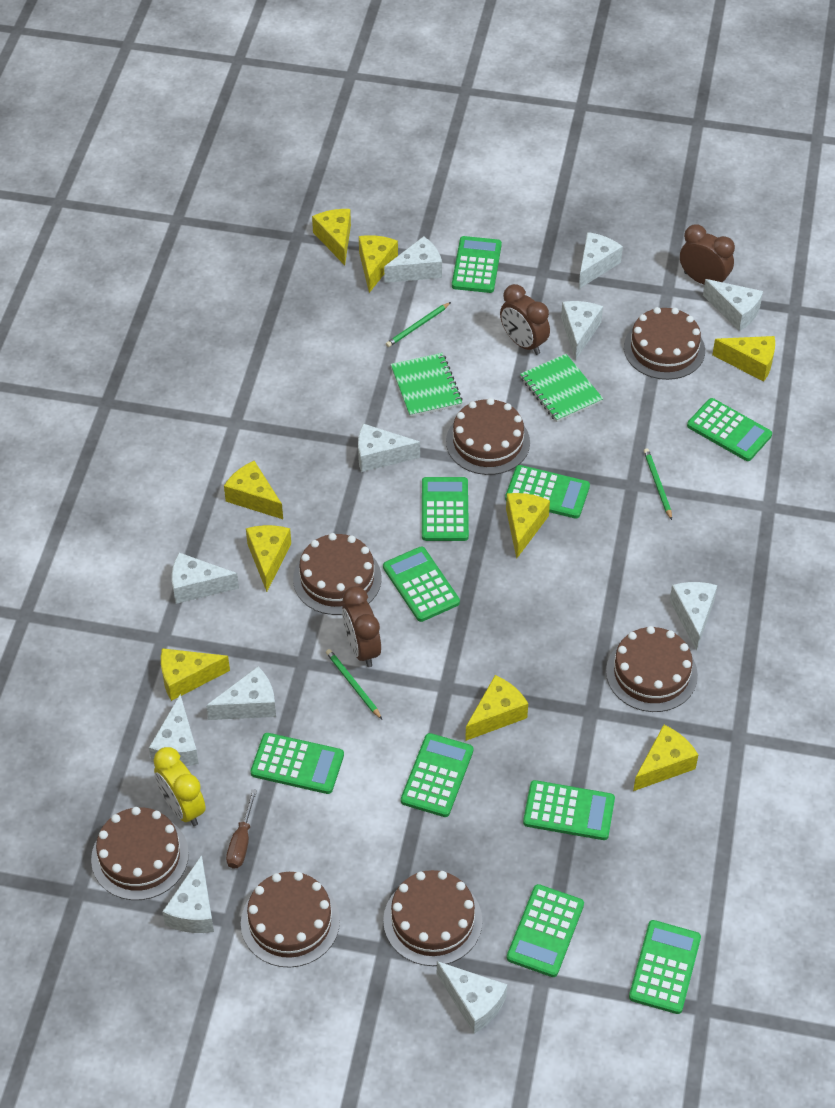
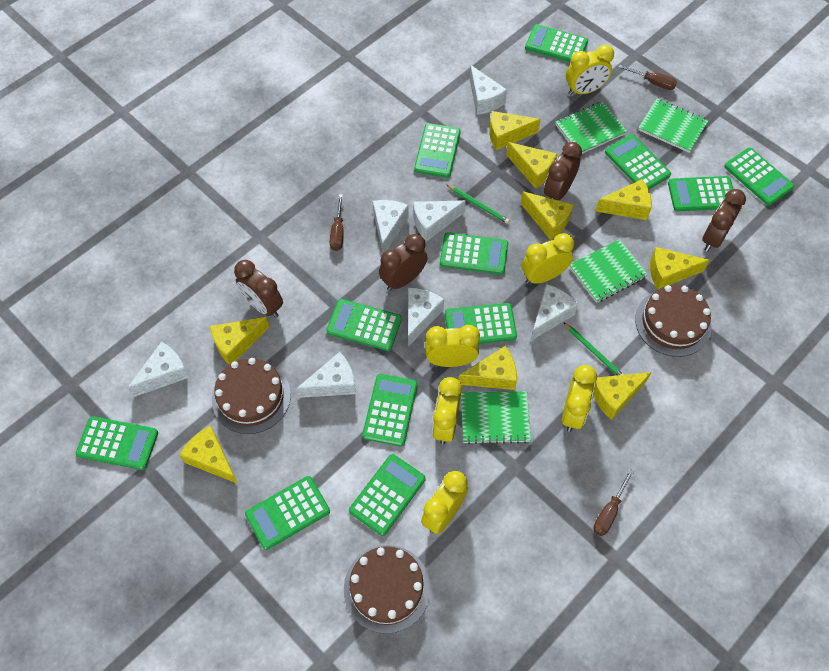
brown cake: 7 -> 3
brown clock: 3 -> 4
brown screwdriver: 1 -> 3
green calculator: 10 -> 12
green notebook: 2 -> 4
green pencil: 3 -> 2
white cheese: 11 -> 7
yellow clock: 1 -> 6

